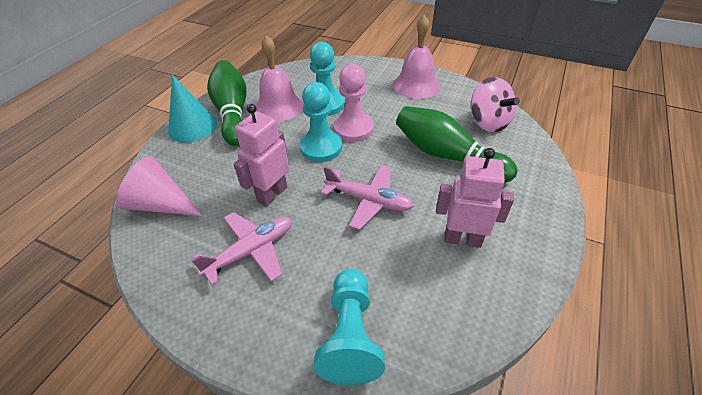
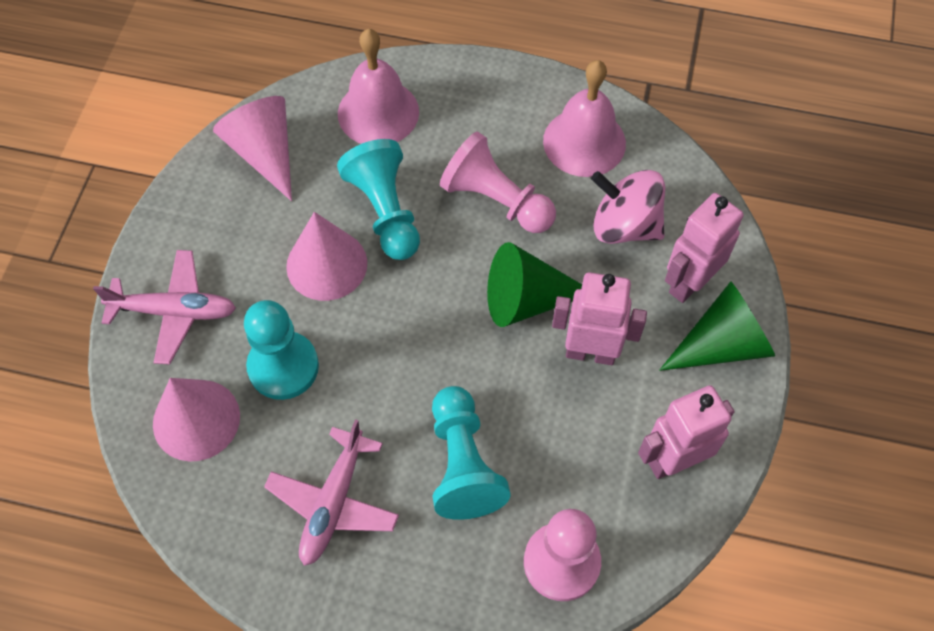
green bowling pin: 2 -> 0
green cone: 0 -> 2
pink cone: 1 -> 3
pink pawn: 1 -> 2
pink robot: 2 -> 3
turquoise cone: 1 -> 0

